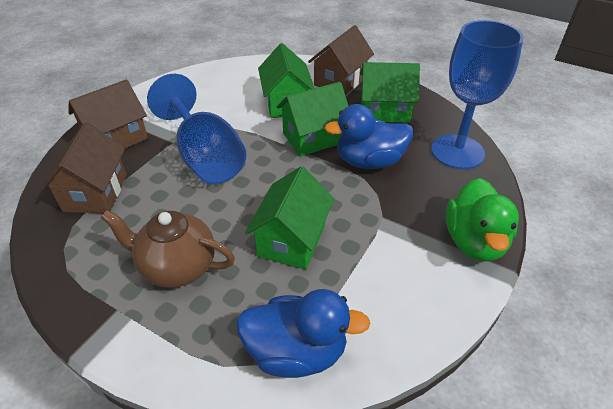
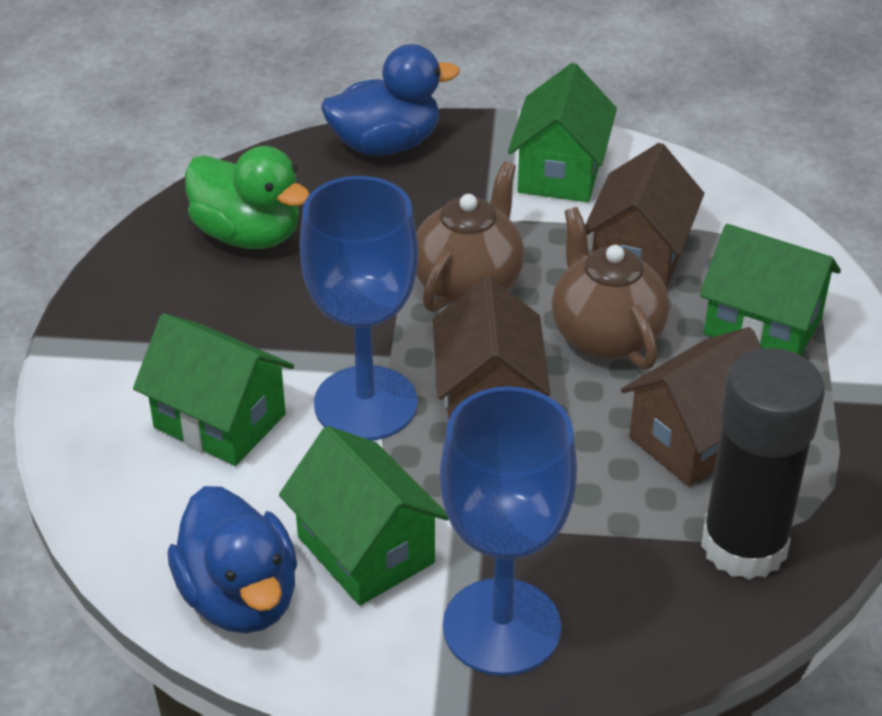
black glue stick: 0 -> 1
brown teapot: 1 -> 2

